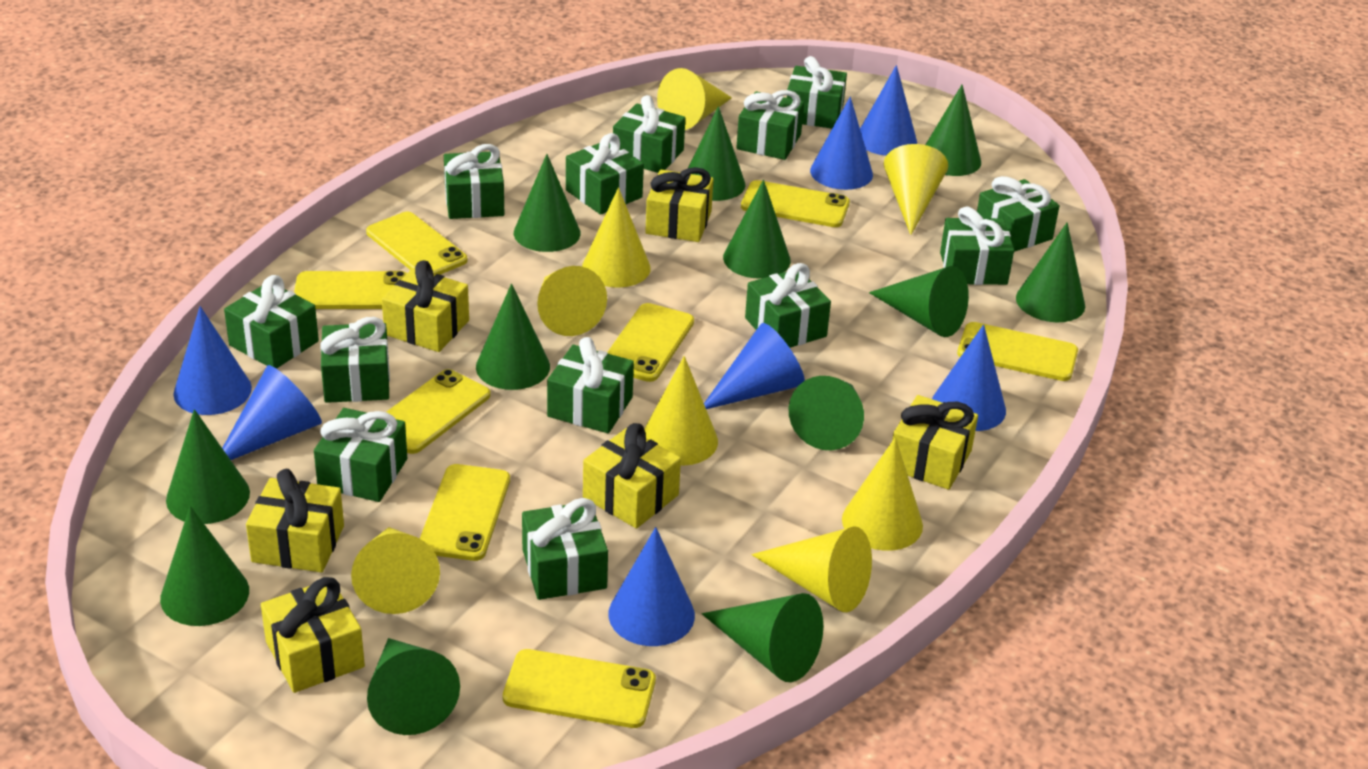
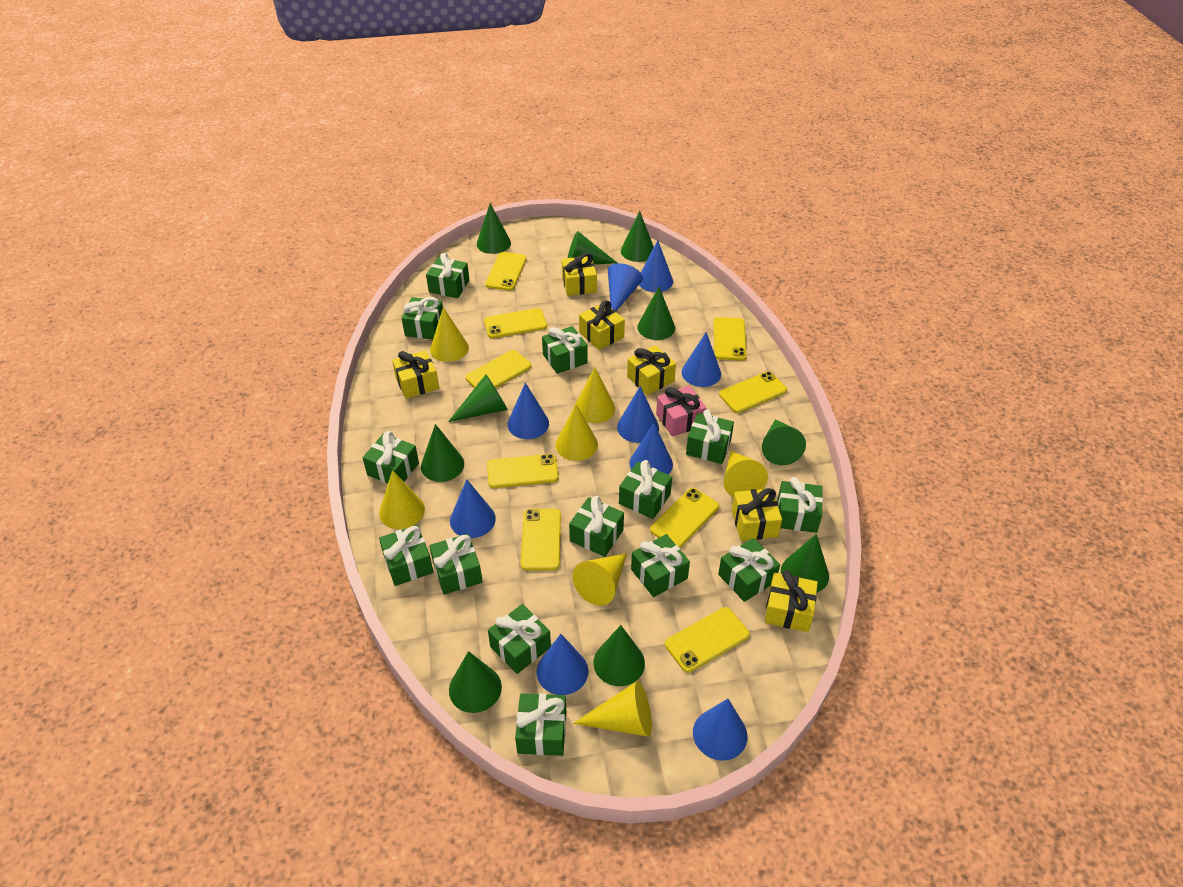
blue cone: 7 -> 9
green cone: 12 -> 10
green gift: 13 -> 14
pink gift: 0 -> 1
yellow cone: 8 -> 7
yellow phone: 8 -> 9

